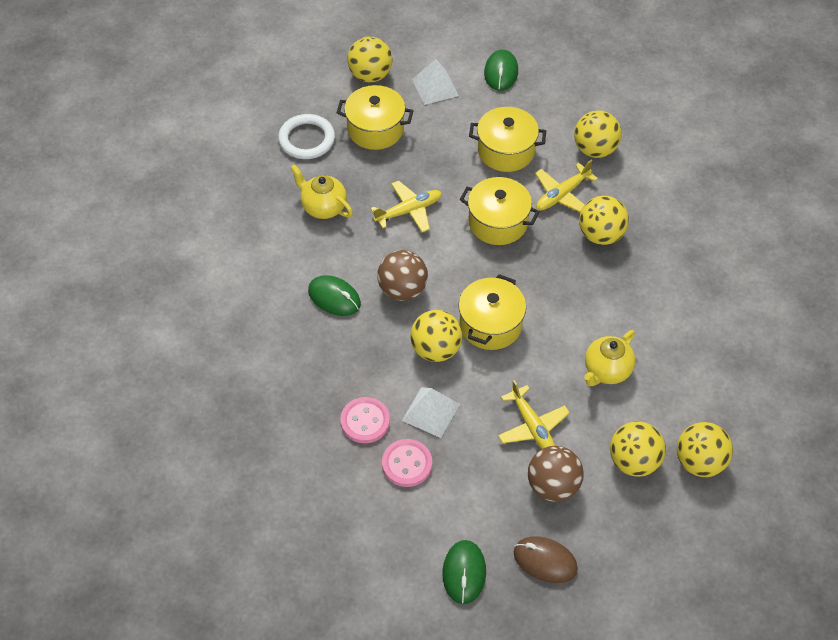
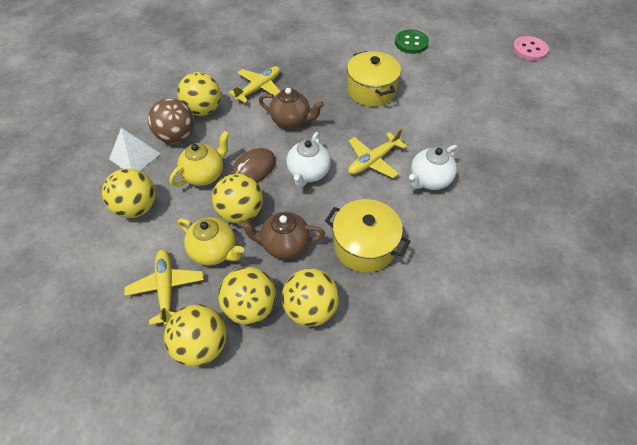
brown ball: 2 -> 1
brown teapot: 0 -> 2
green button: 0 -> 1
green mouse: 3 -> 0
pink button: 2 -> 1
white pyramid: 2 -> 1
white ring: 1 -> 0
white teapot: 0 -> 2
yellow pot: 4 -> 2

